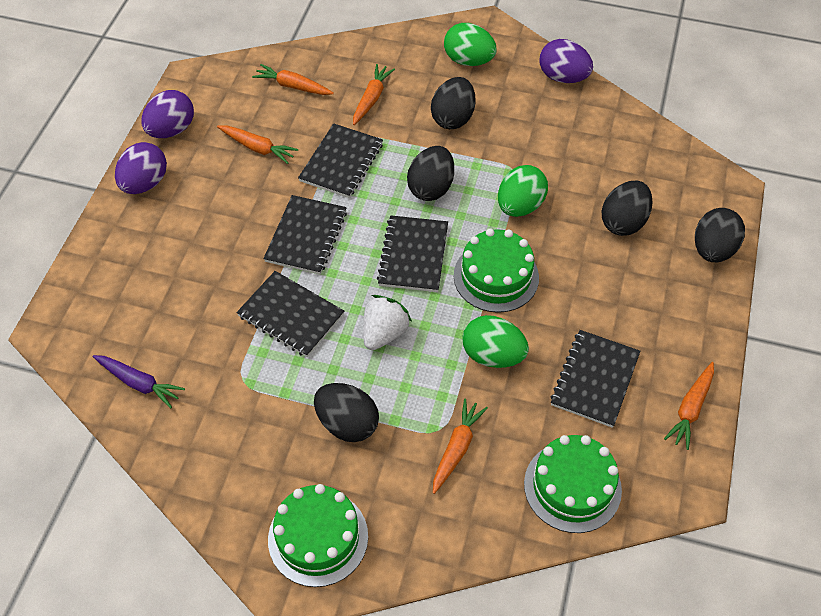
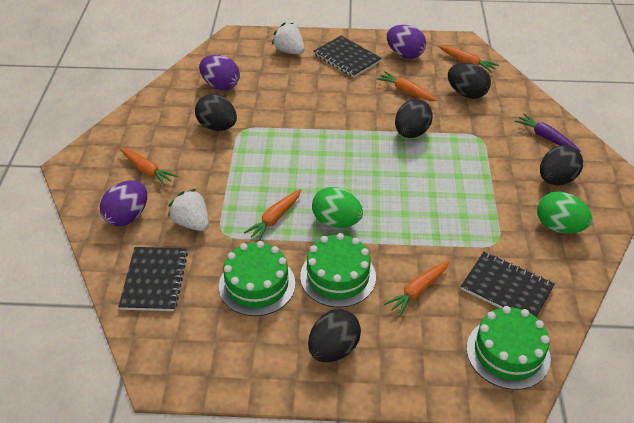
black notebook: 5 -> 3
green egg: 3 -> 2
white strawberry: 1 -> 2

